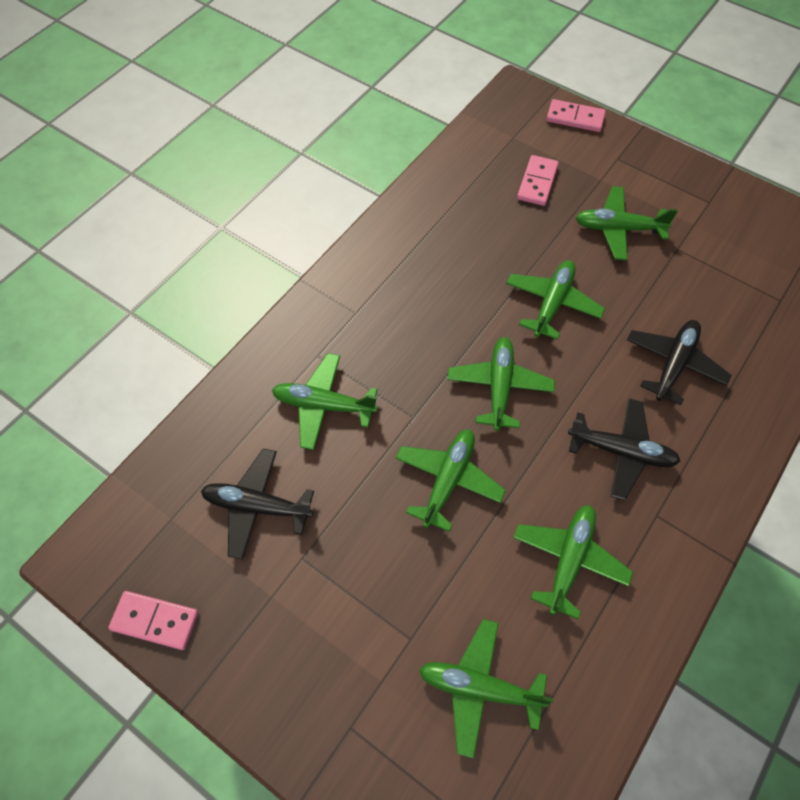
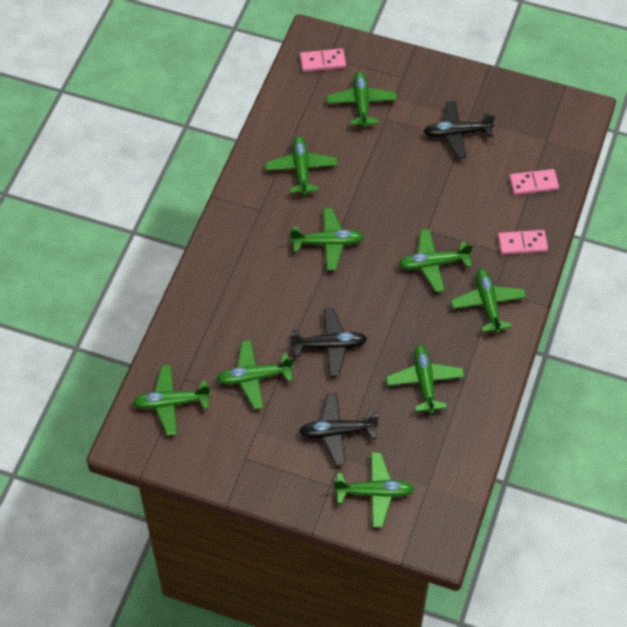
green plane: 7 -> 9

